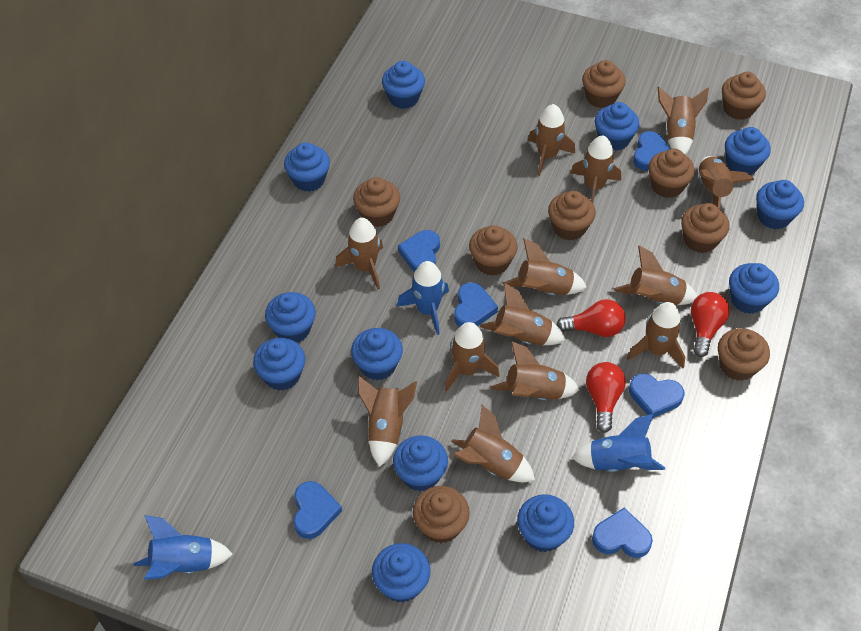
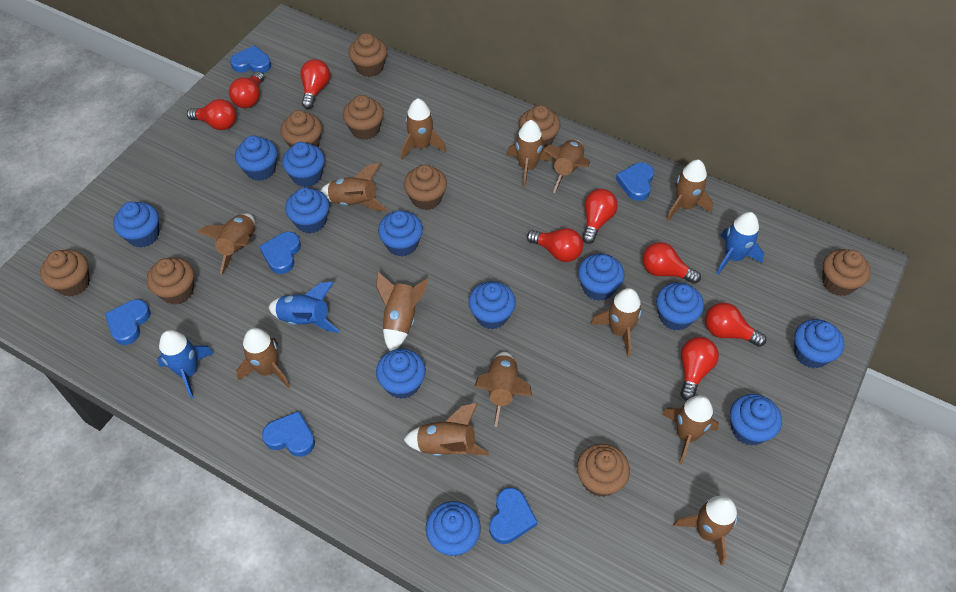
red light bulb: 3 -> 8

